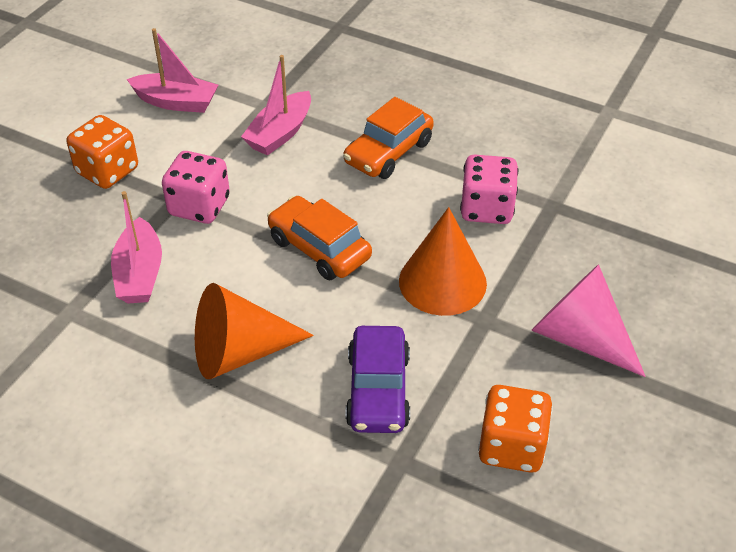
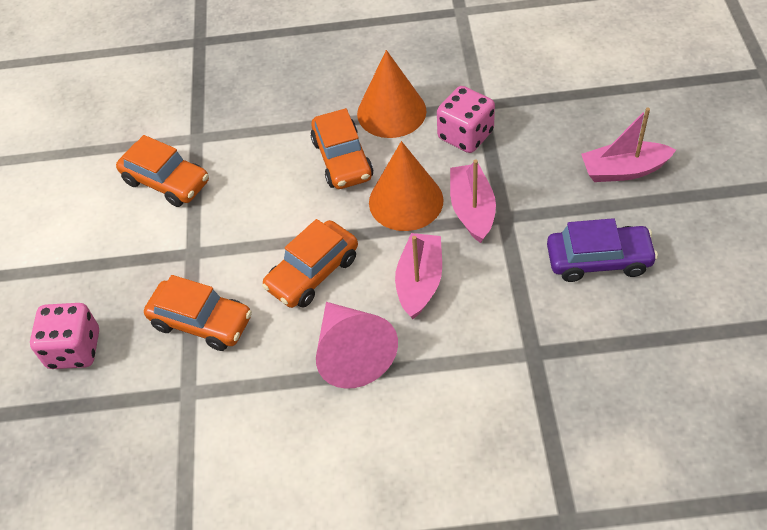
orange car: 2 -> 4
orange dice: 2 -> 0

